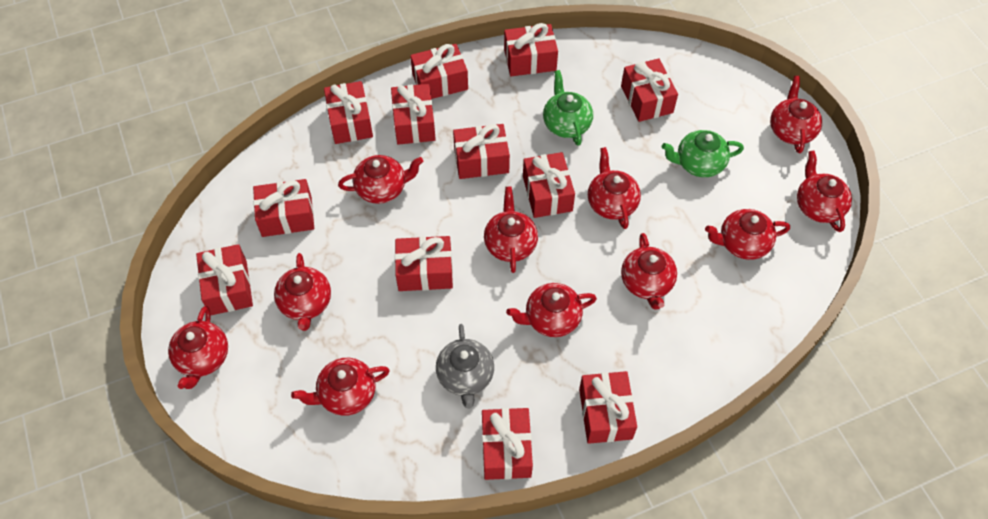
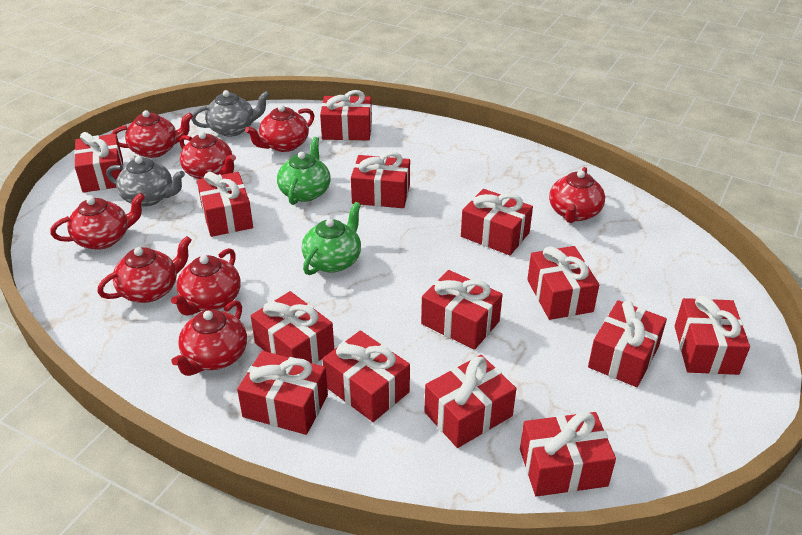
grey teapot: 1 -> 2
red gift: 12 -> 14
red teapot: 11 -> 8

